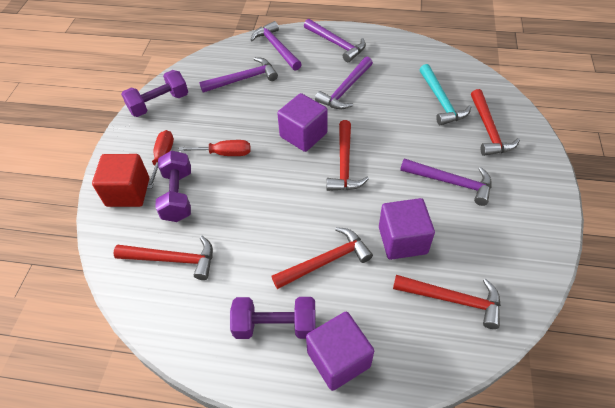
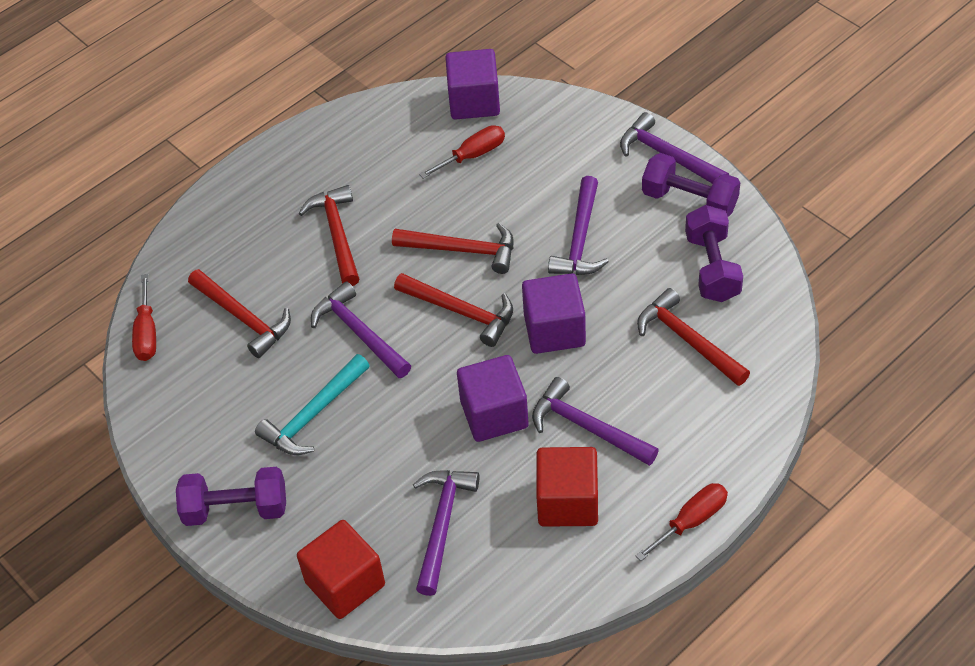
red cube: 1 -> 2
red screwdriver: 2 -> 3

